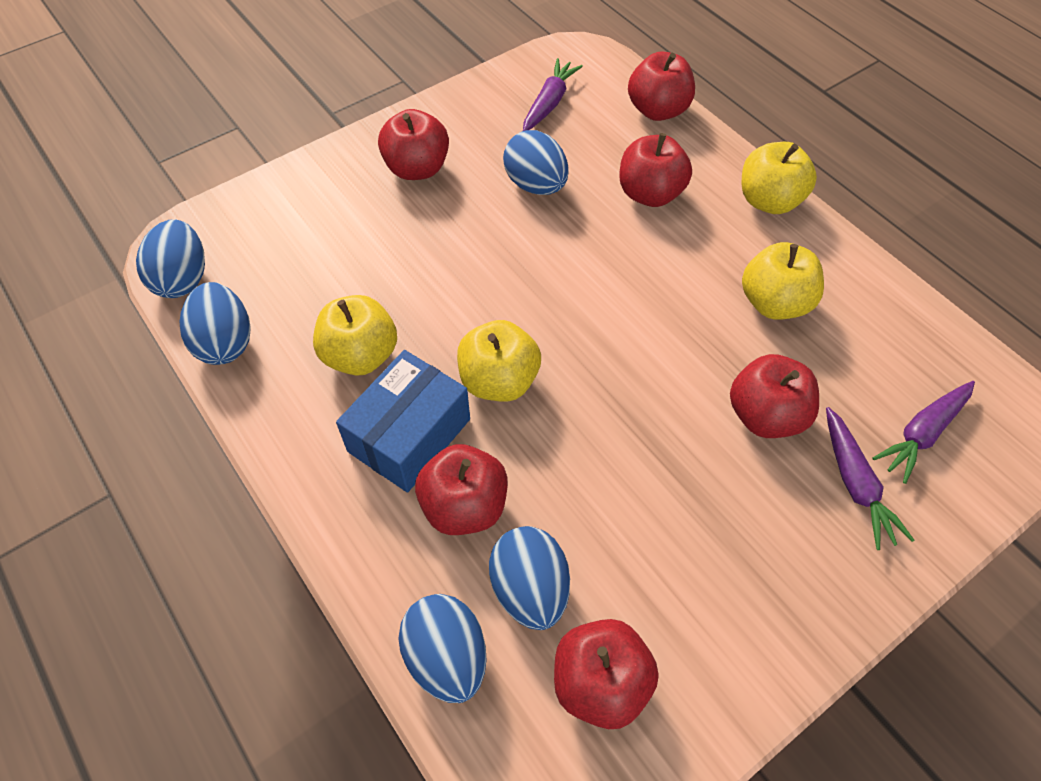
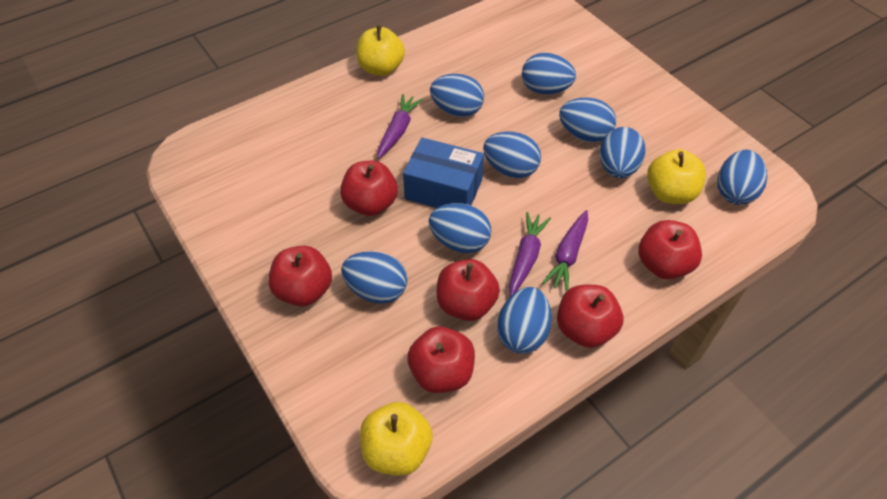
blue egg: 5 -> 9
yellow apple: 4 -> 3

